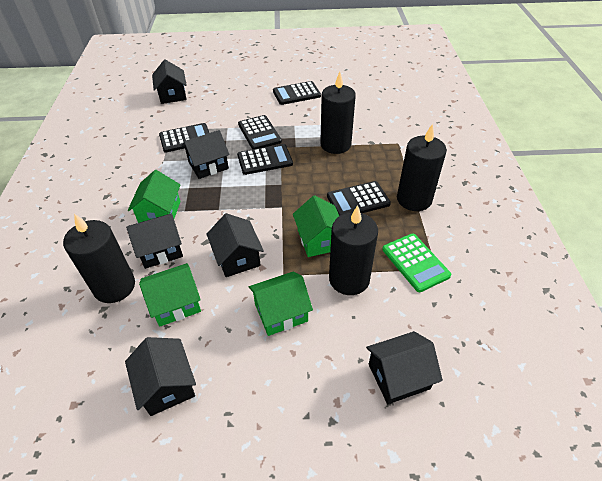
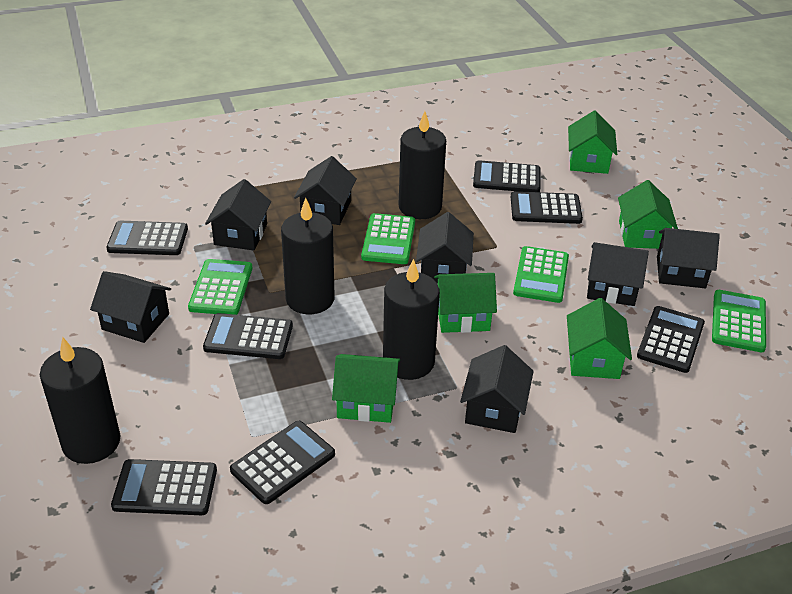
black calculator: 5 -> 7
black house: 6 -> 7
green calculator: 1 -> 4
green house: 4 -> 5

